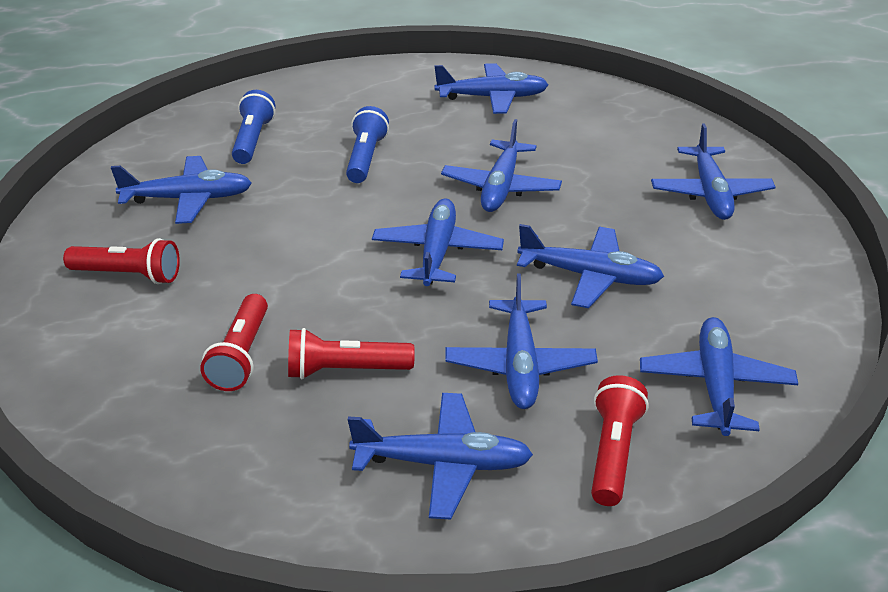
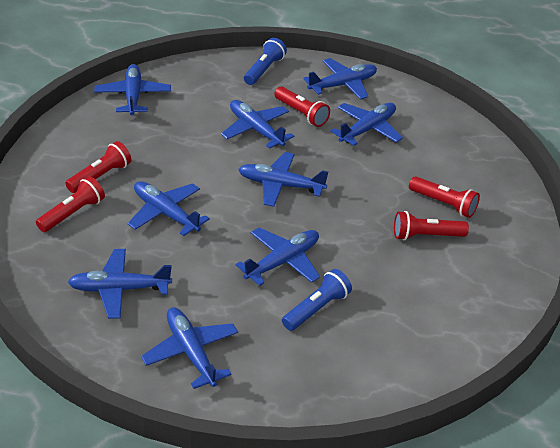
red flashlight: 4 -> 5

